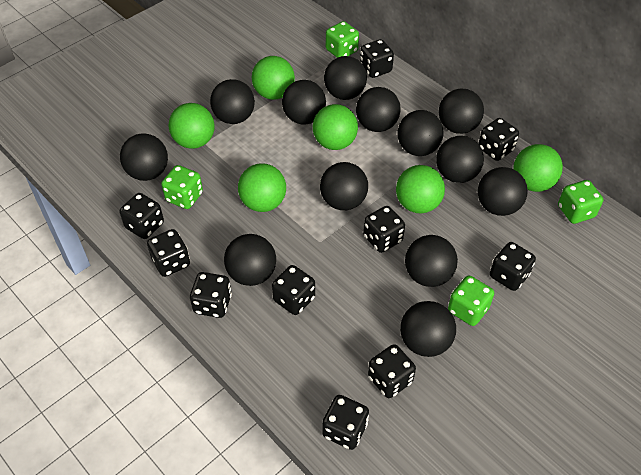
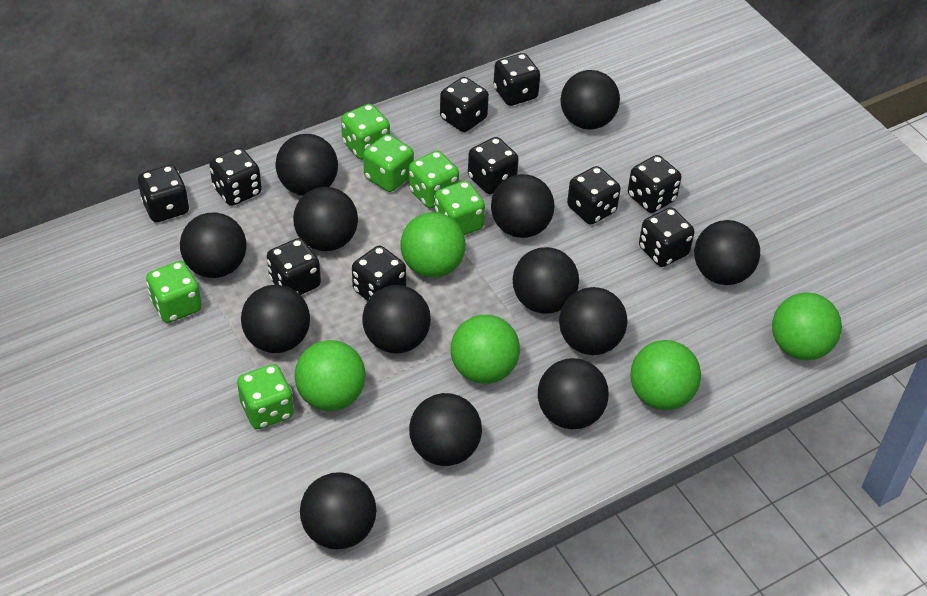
green ball: 6 -> 5
green dice: 4 -> 6

